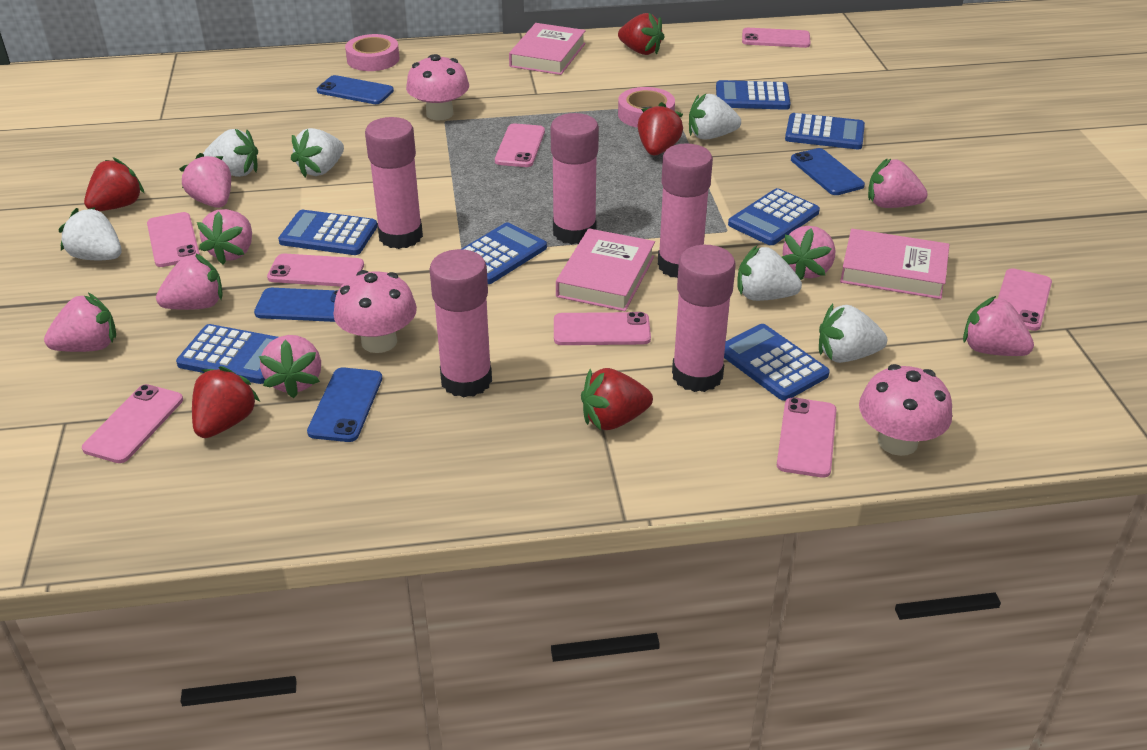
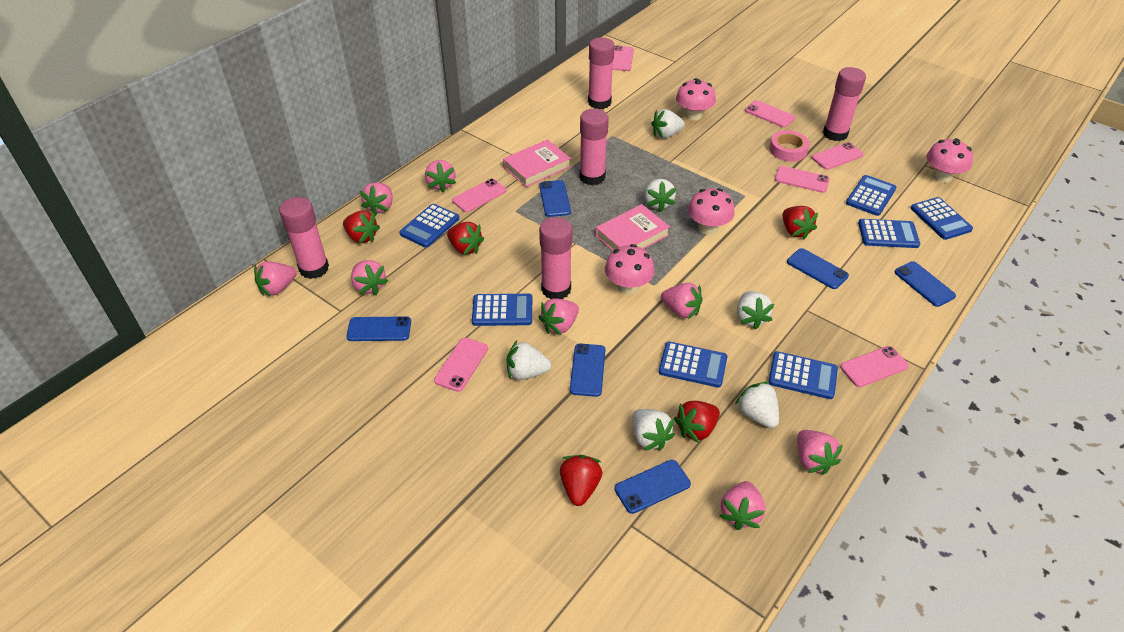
blue phone: 4 -> 6
pink book: 3 -> 2
pink mushroom: 3 -> 4
pink phone: 8 -> 7
pink tape: 2 -> 1

